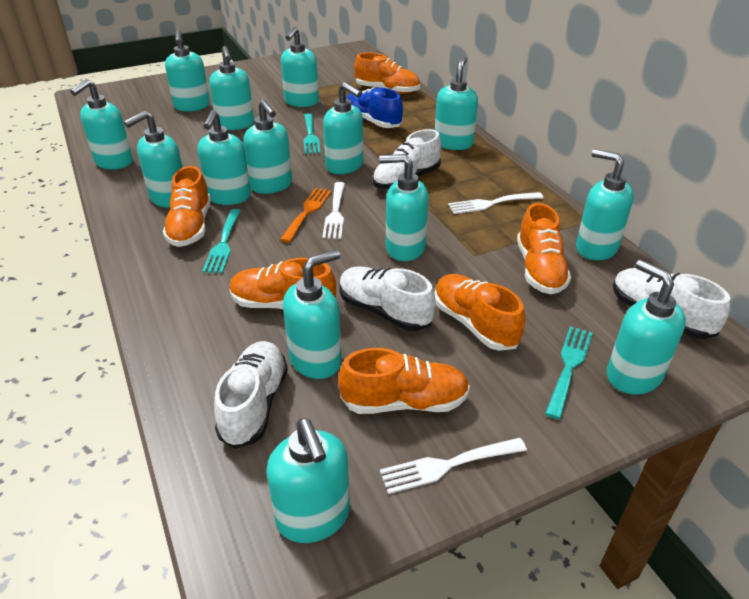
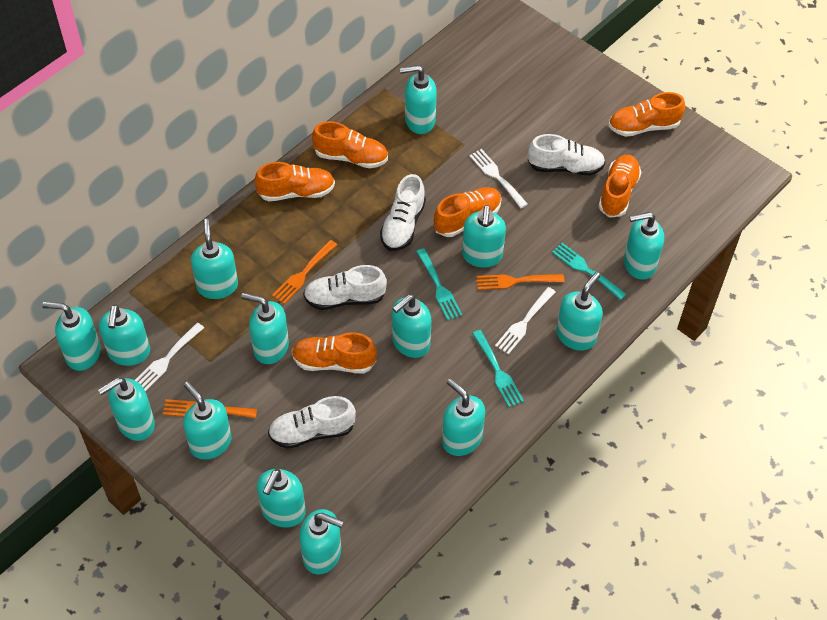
blue shoe: 1 -> 0
orange fork: 1 -> 3

